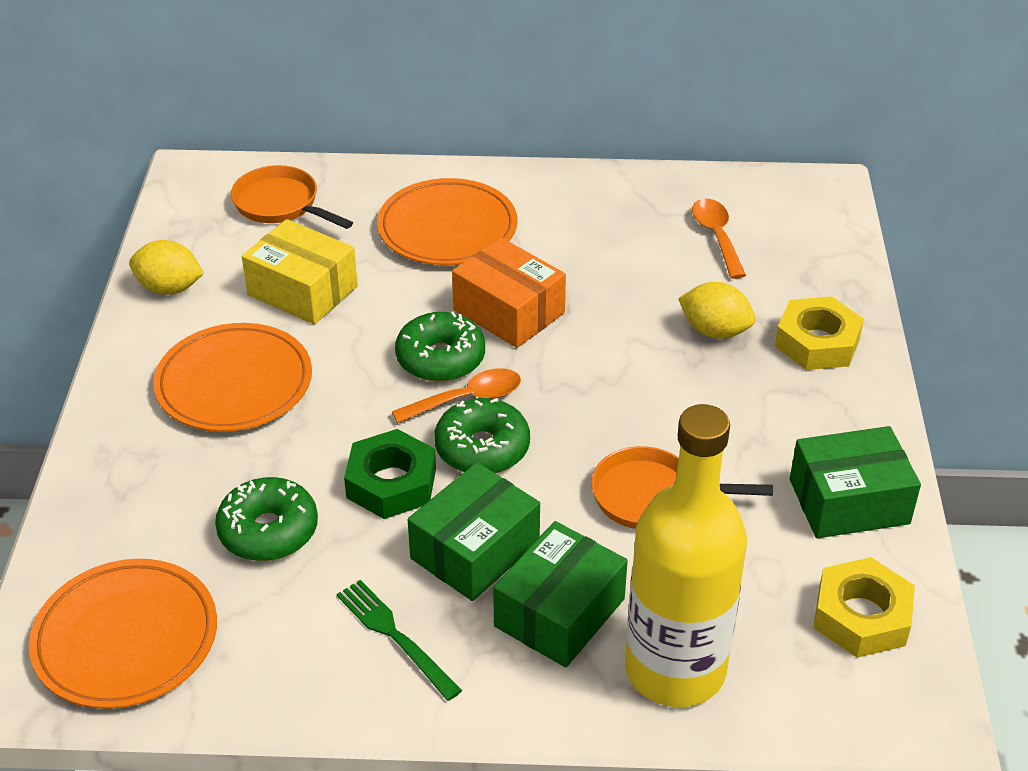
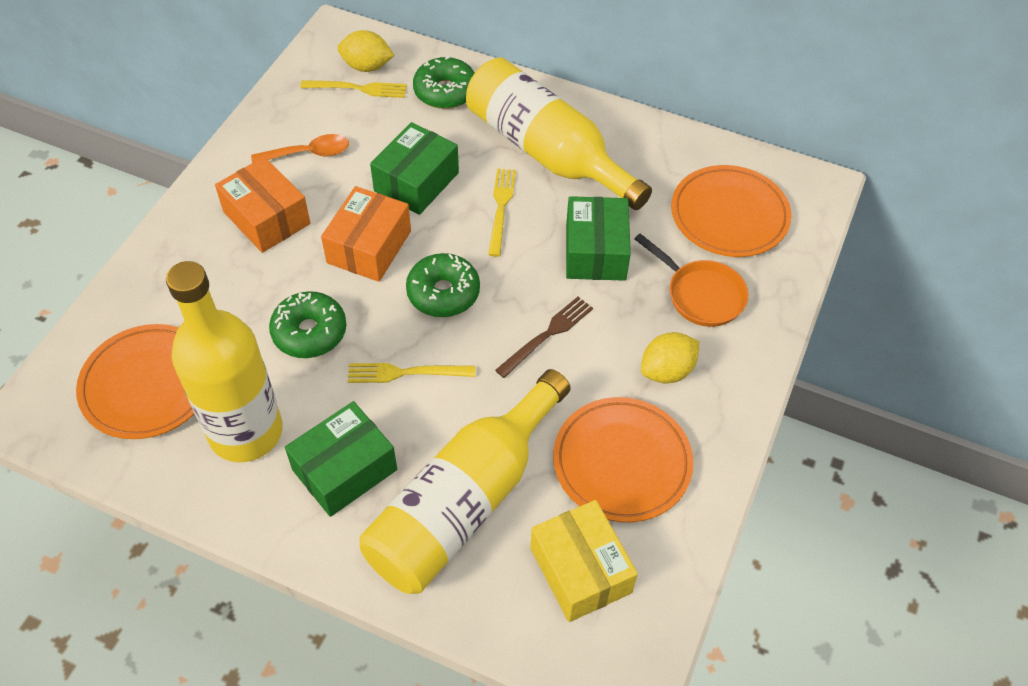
brown fork: 0 -> 1
green fork: 1 -> 0
green nut: 1 -> 0
orange box: 1 -> 2
orange pan: 2 -> 1
orange spoon: 2 -> 1
yellow bottle: 1 -> 3
yellow fork: 0 -> 3
yellow nut: 2 -> 0

